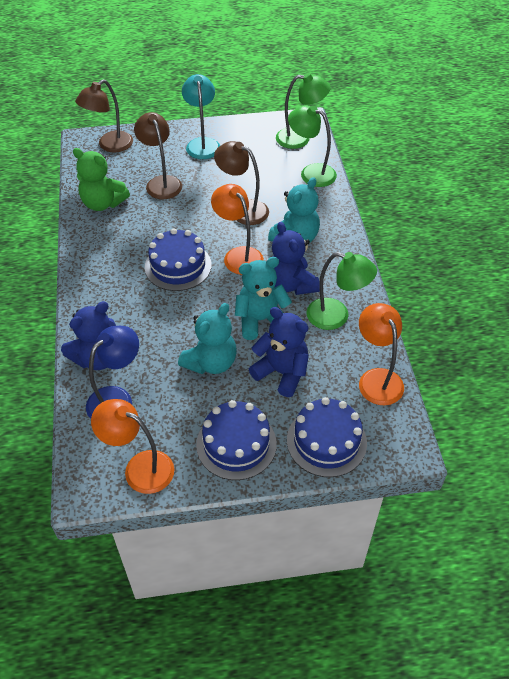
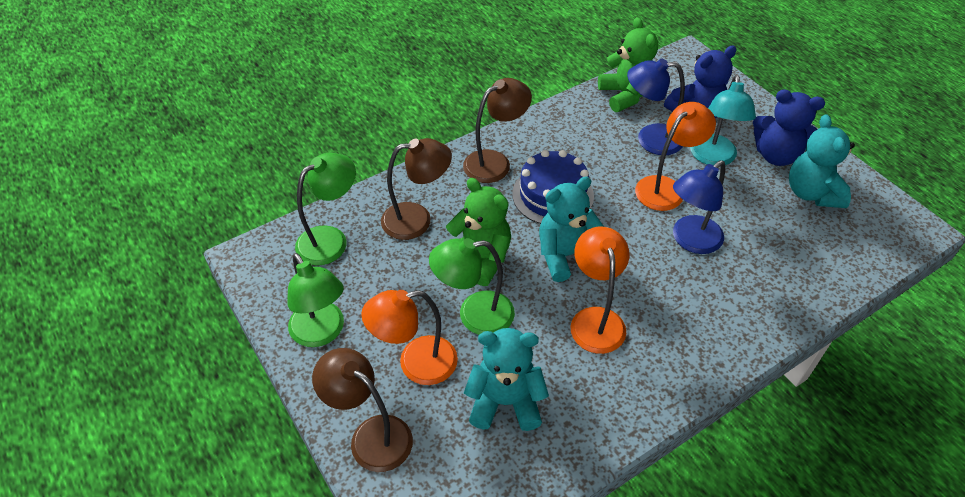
blue cake: 3 -> 1
blue lamp: 1 -> 2
blue teddy bear: 3 -> 2
green teddy bear: 1 -> 2

